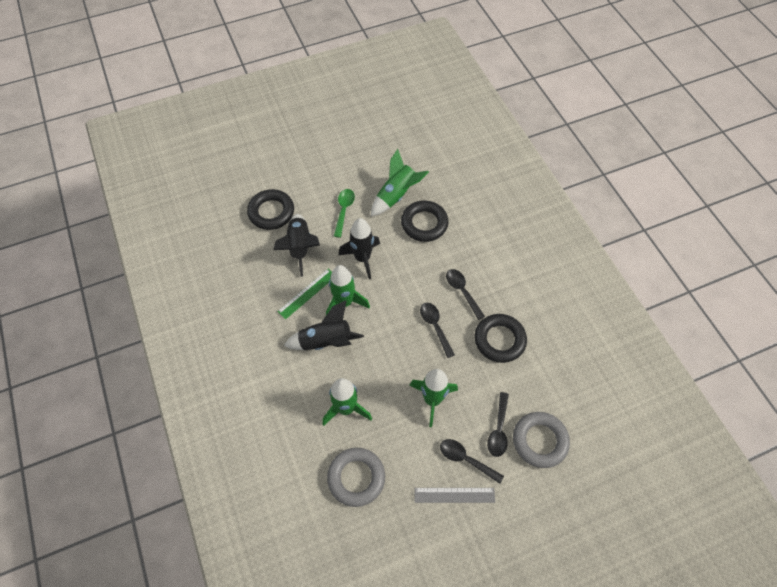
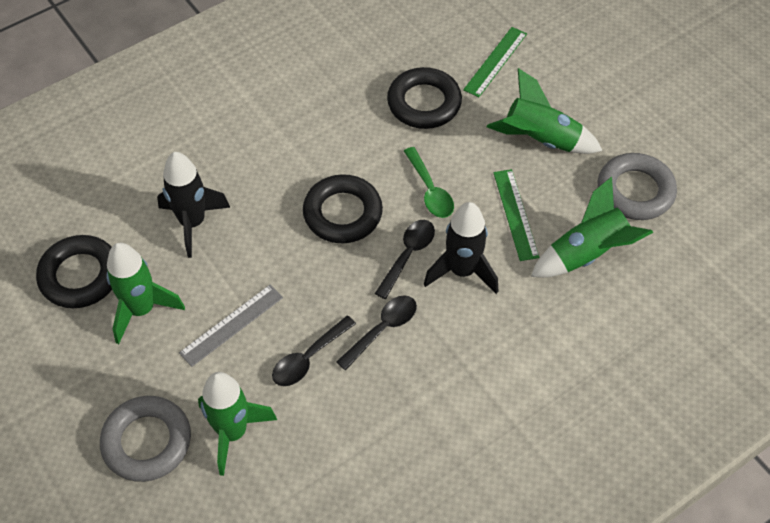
black rocket: 3 -> 2
black spoon: 4 -> 3
green ruler: 1 -> 2

